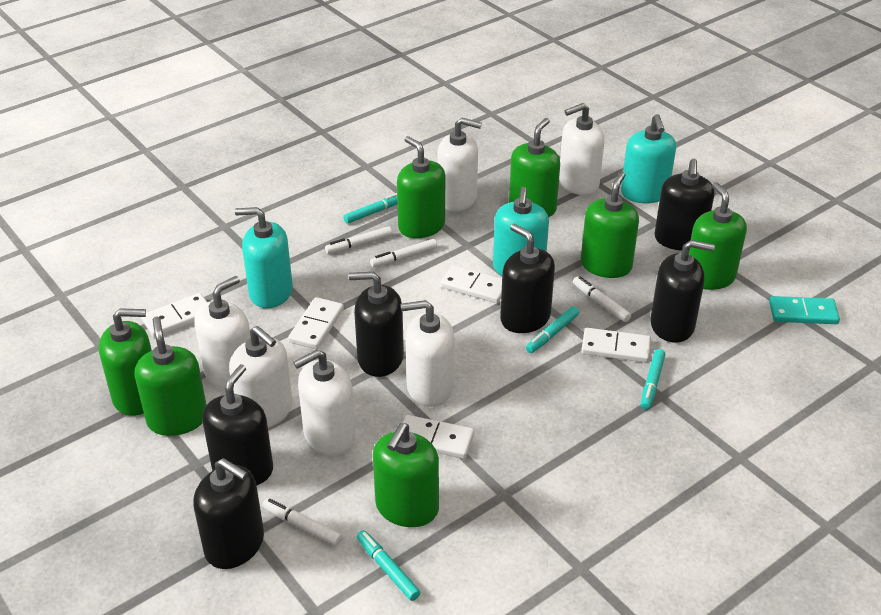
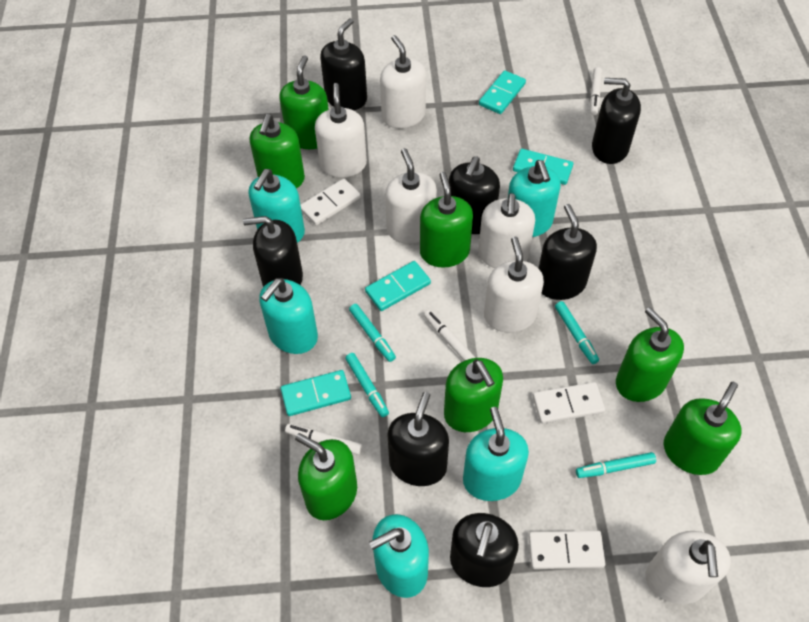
black soap dispenser: 6 -> 7
turquoise domino: 1 -> 4
turquoise soap dispenser: 3 -> 5
white domino: 5 -> 3
white marker: 4 -> 3

